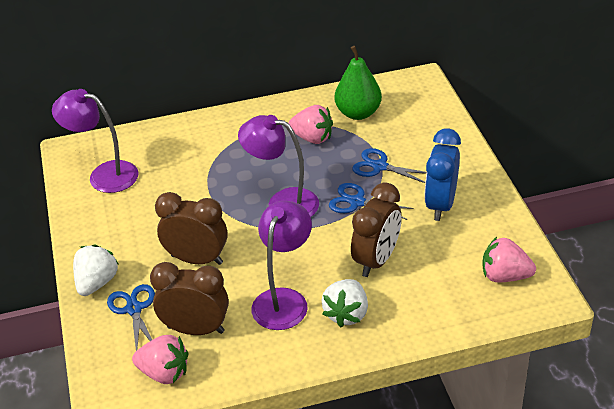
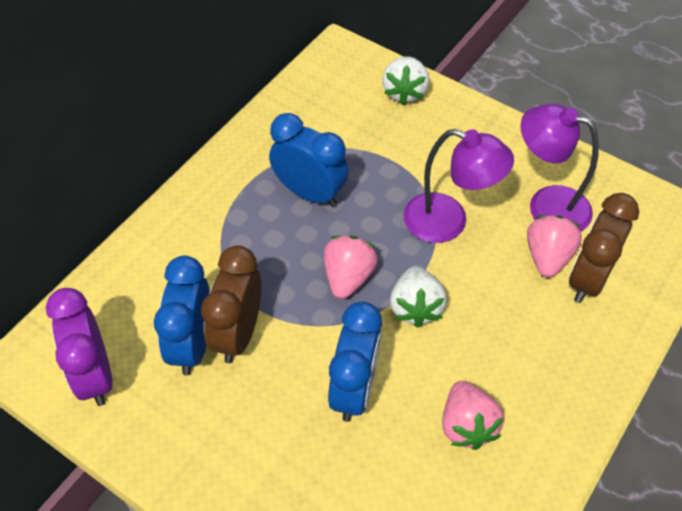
blue clock: 1 -> 3
blue scissors: 3 -> 0
brown clock: 3 -> 2
green pear: 1 -> 0
purple clock: 0 -> 1
purple lamp: 3 -> 2

